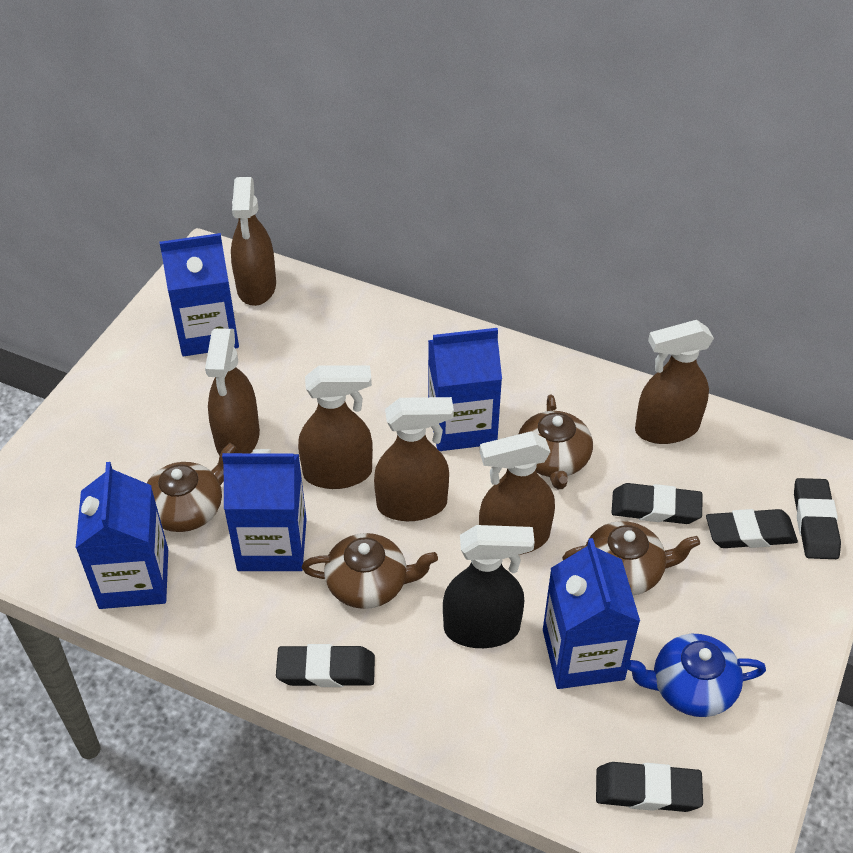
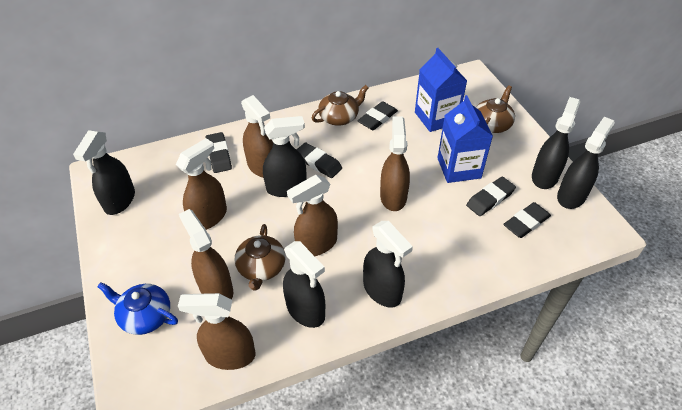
black spray bottle: 1 -> 6
blue carton: 5 -> 2
brown teapot: 4 -> 3

